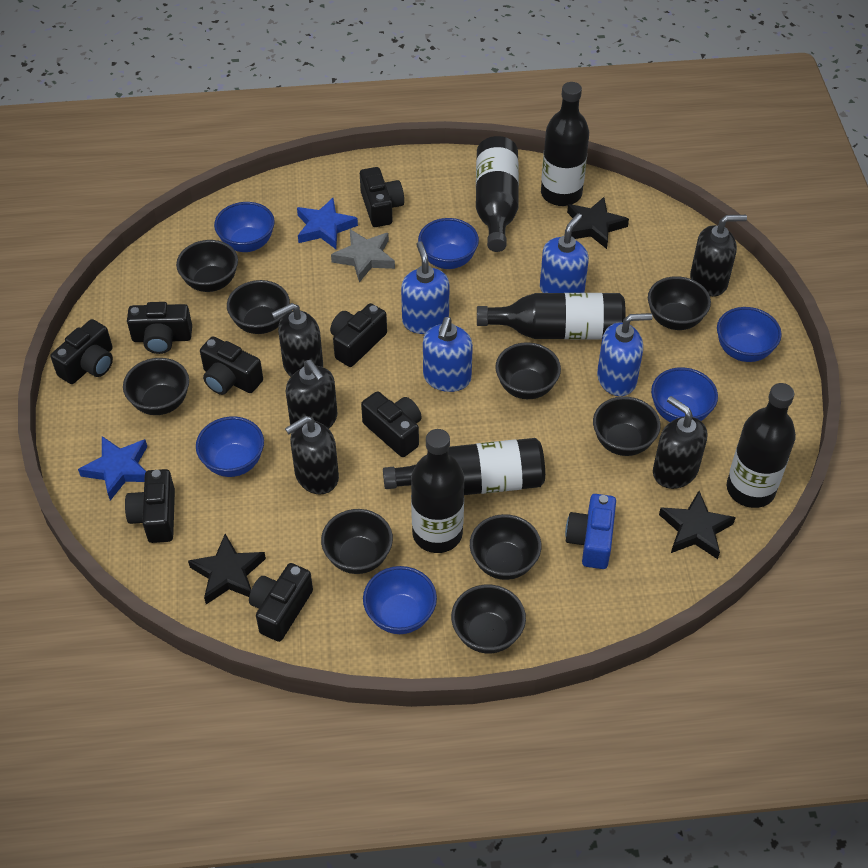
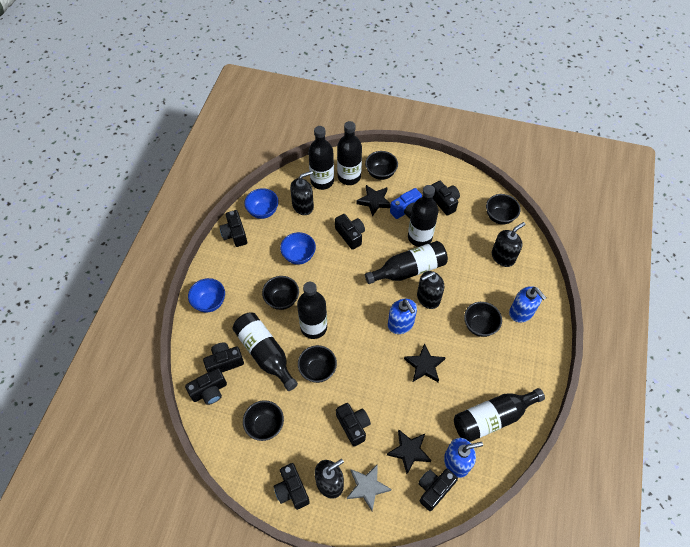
black bottle: 6 -> 7
black bowl: 9 -> 6
black soap dispenser: 5 -> 4
blue bowl: 6 -> 3
blue soap dispenser: 4 -> 3
blue star: 2 -> 0

